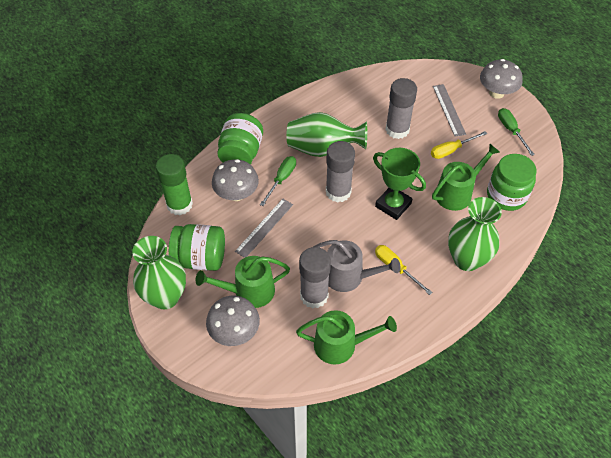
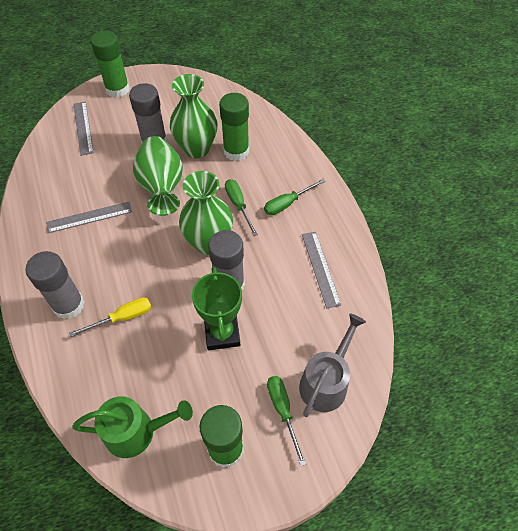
green glue stick: 1 -> 3
green jar: 3 -> 0
green screwdriver: 2 -> 3
green watering can: 3 -> 1
grey mushroom: 3 -> 0
grey ruler: 2 -> 3
yellow screwdriver: 2 -> 1

